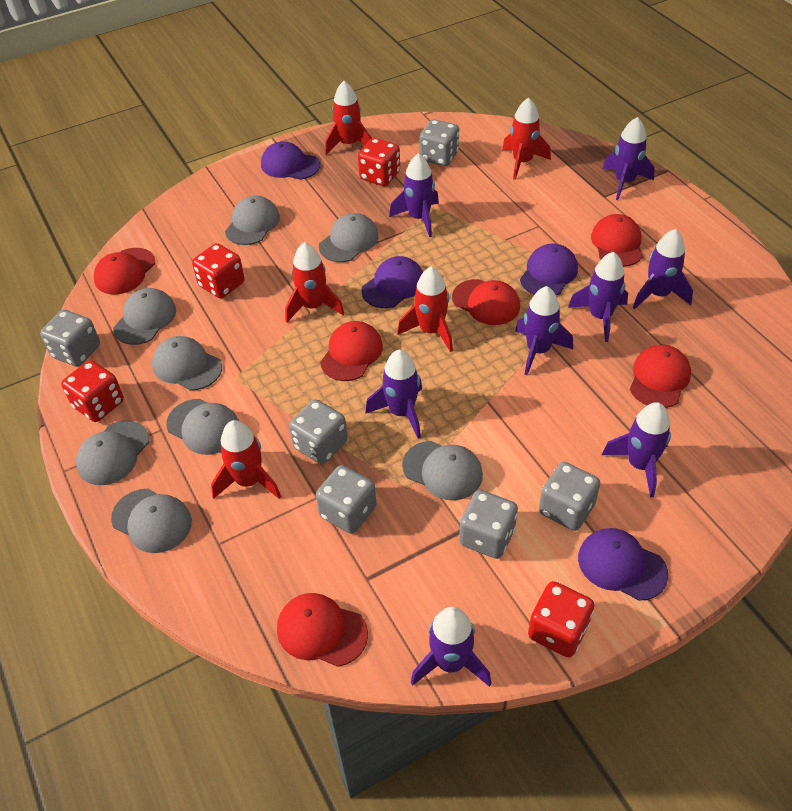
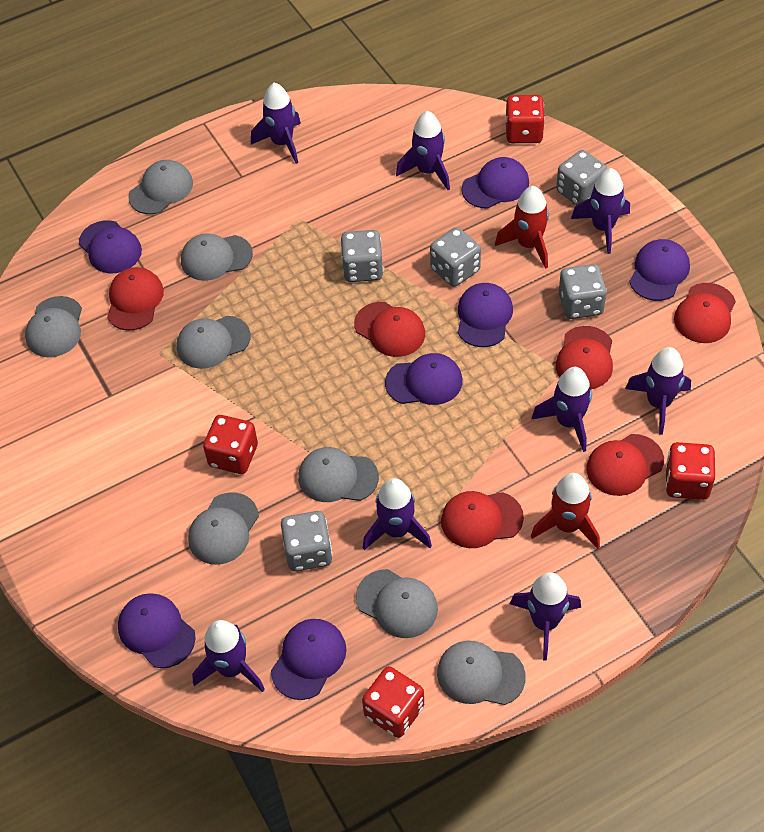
grey dice: 6 -> 5
purple cap: 4 -> 7
red rocket: 5 -> 2

